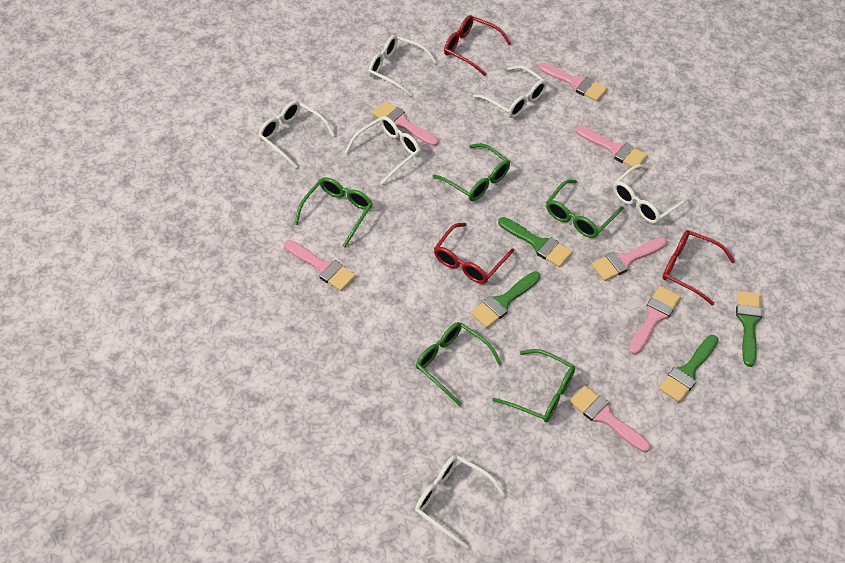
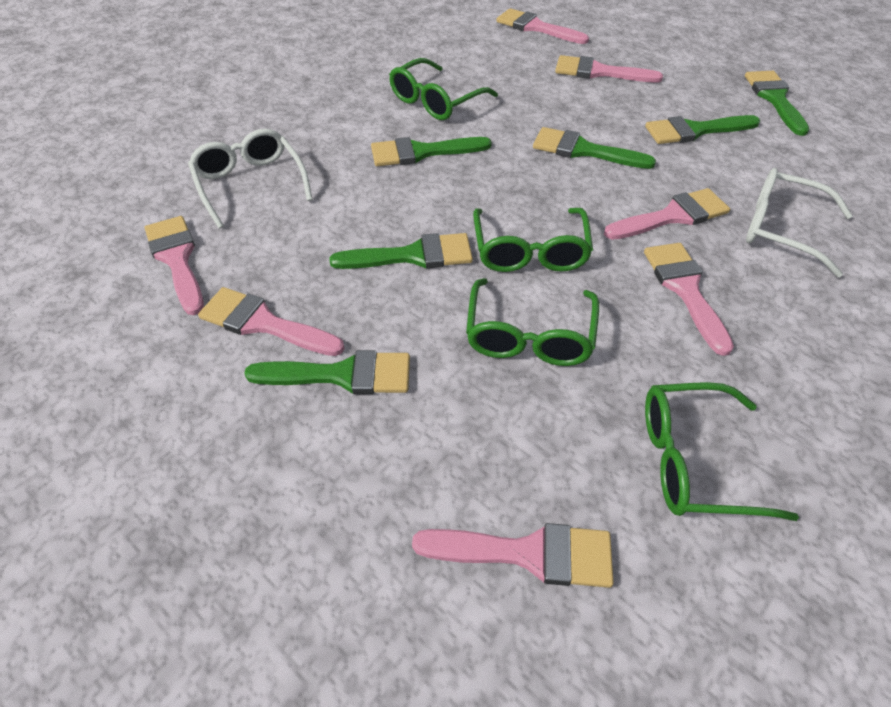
green brush: 4 -> 6
green glasses: 5 -> 4
red glasses: 3 -> 0
white glasses: 6 -> 2

